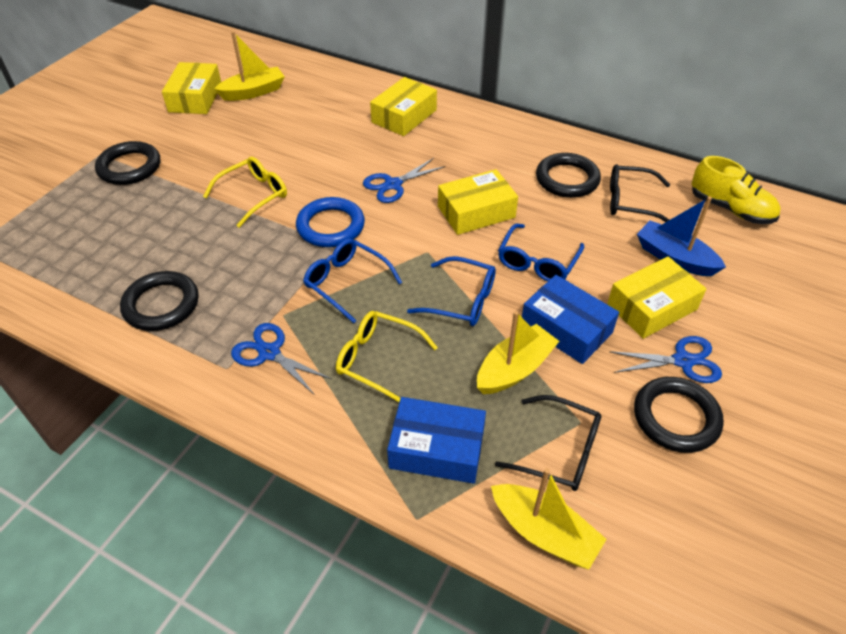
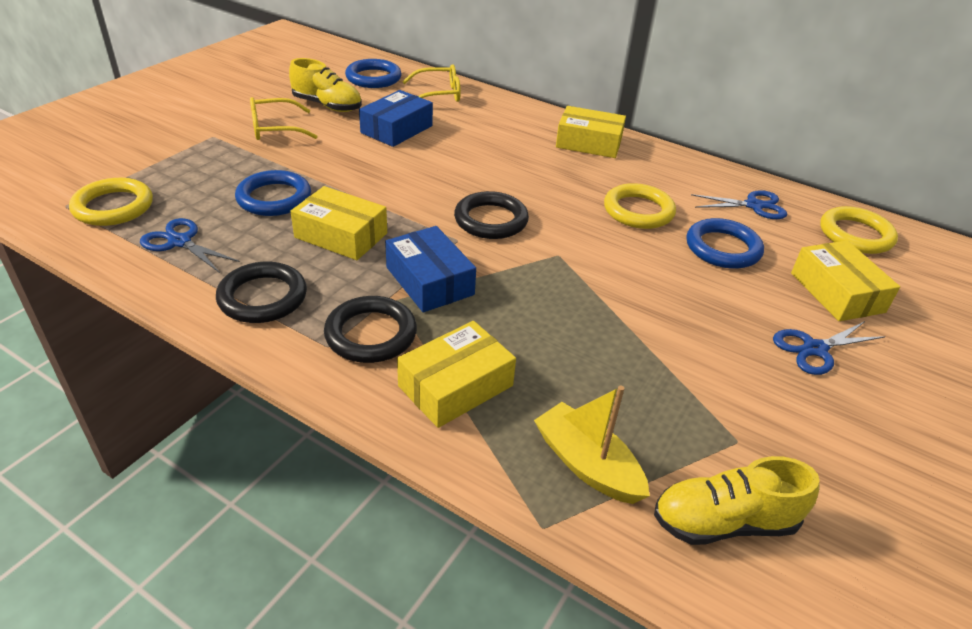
black glasses: 2 -> 0
black ring: 4 -> 3
blue boat: 1 -> 0
blue glasses: 3 -> 0
blue ring: 1 -> 3
yellow boat: 3 -> 1
yellow ring: 0 -> 3
yellow shoe: 1 -> 2

